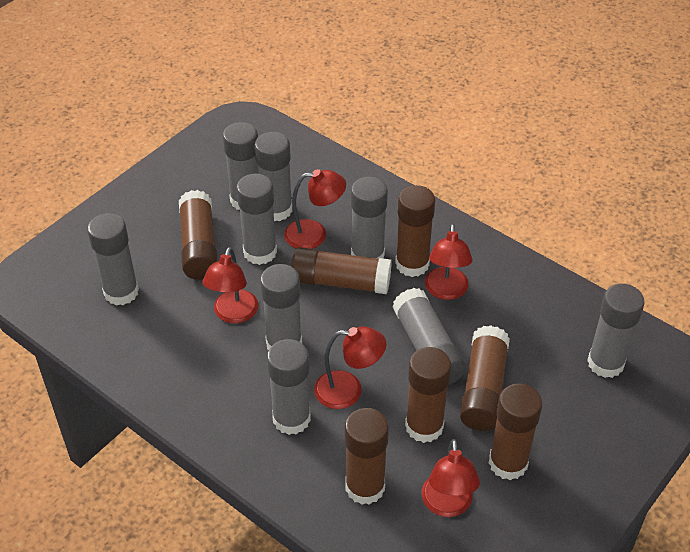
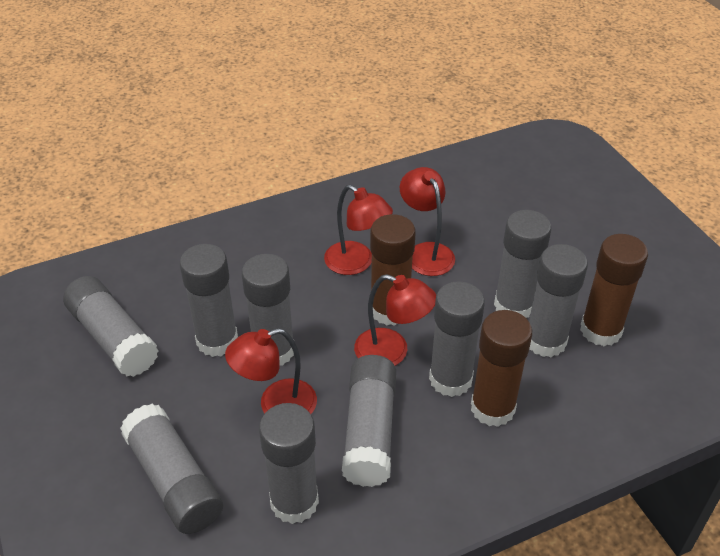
brown glue stick: 7 -> 3
red lamp: 5 -> 4

